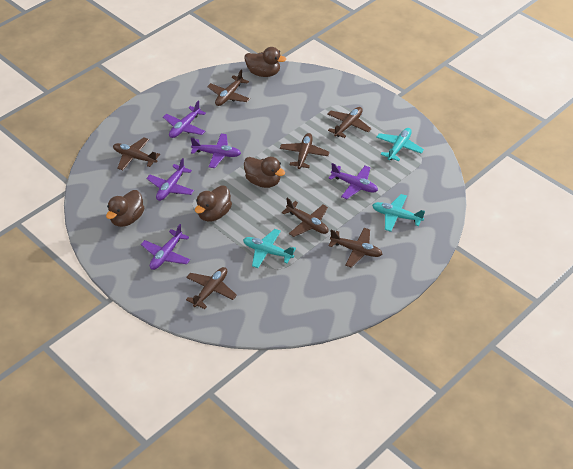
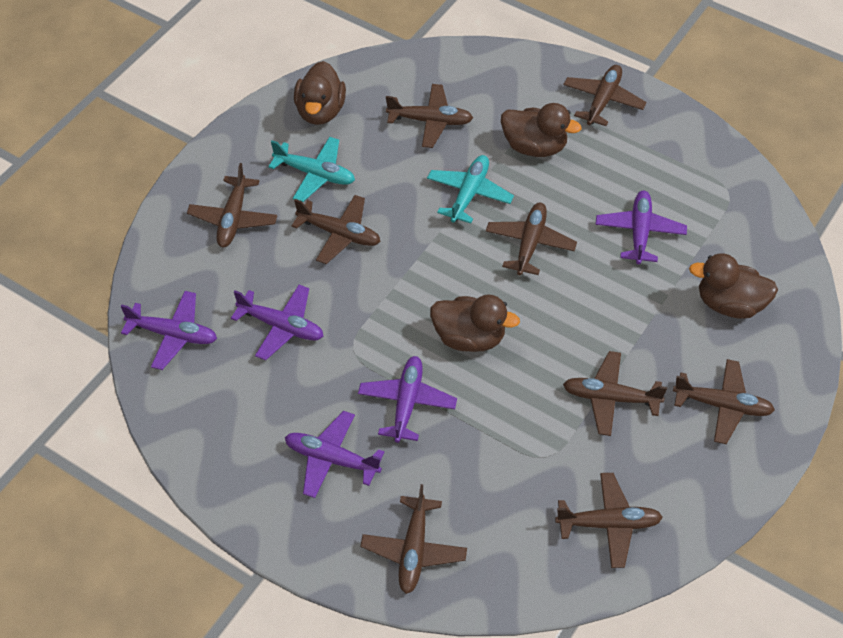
brown plane: 7 -> 9
turquoise plane: 3 -> 2

